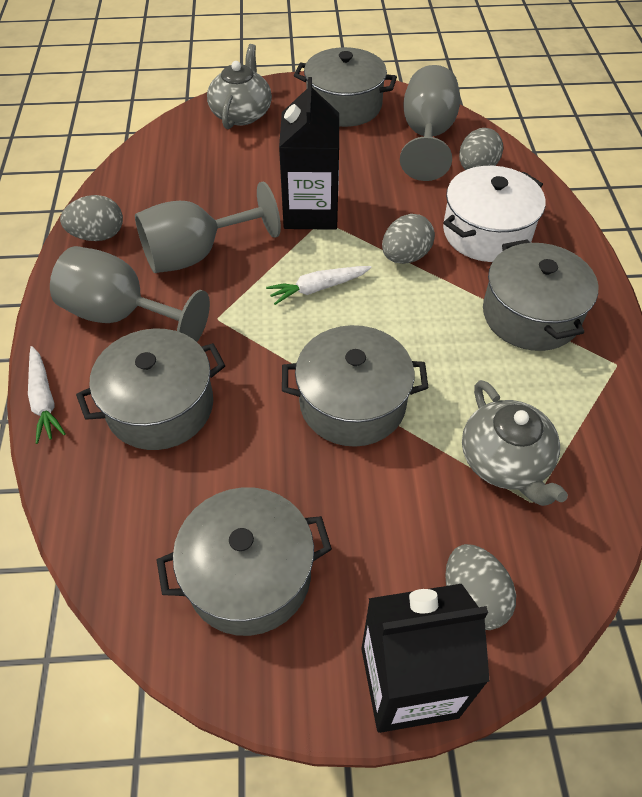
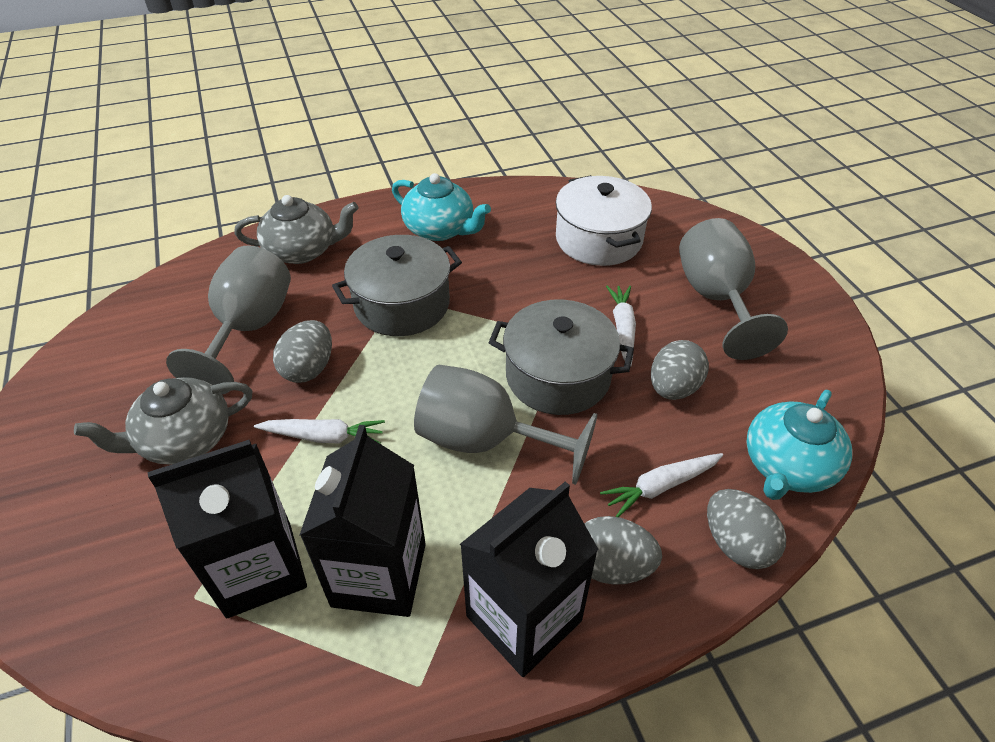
black carton: 2 -> 3
grey pot: 5 -> 2
turquoise teapot: 0 -> 2
white carrot: 2 -> 3

